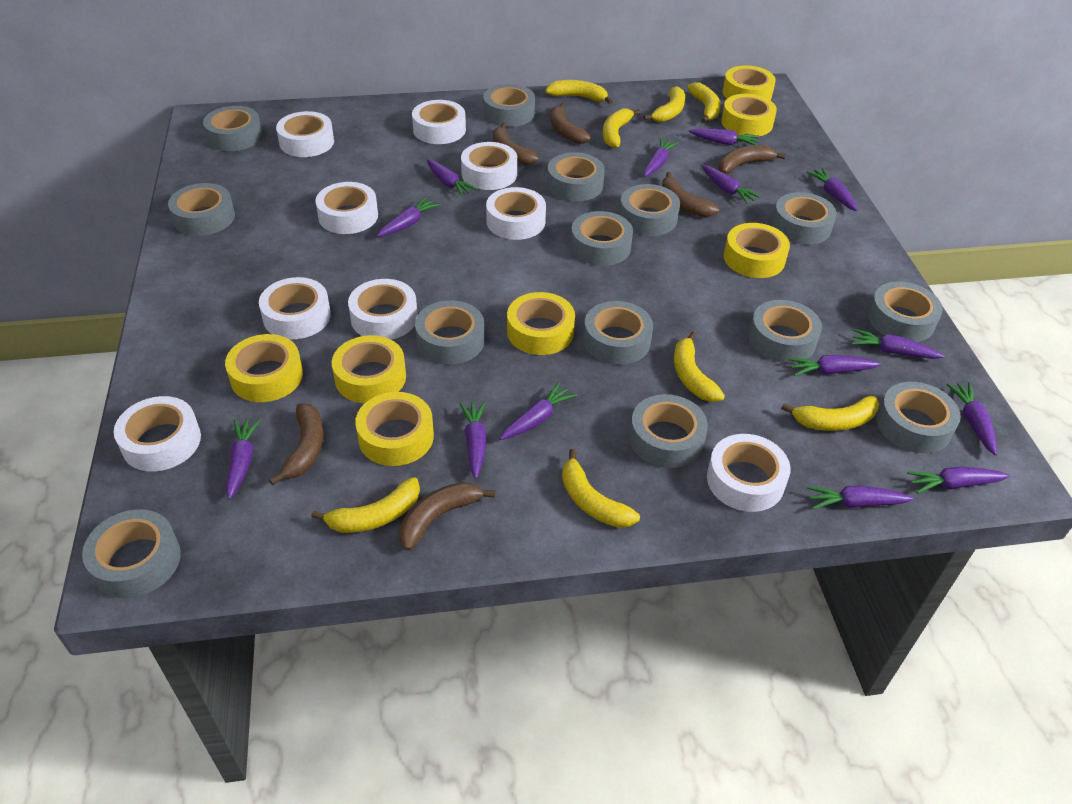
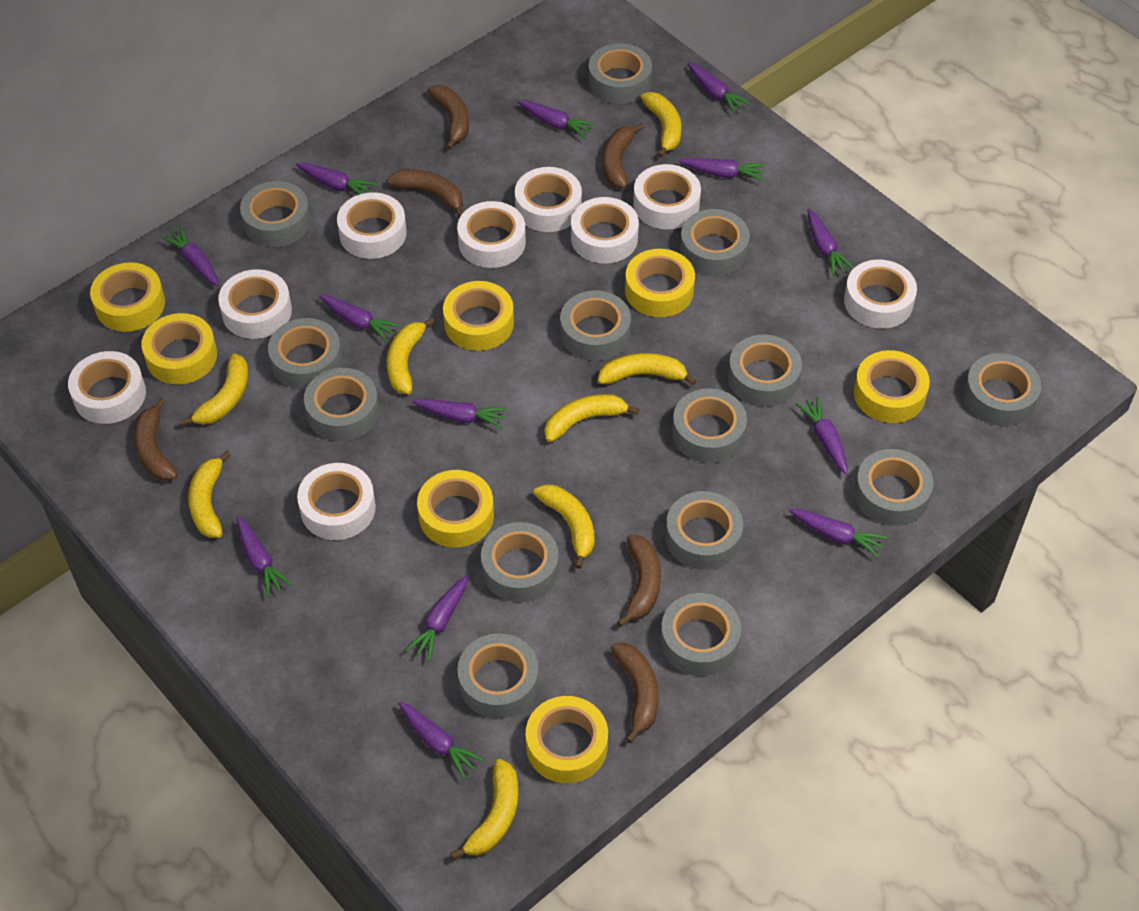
purple carrot: 14 -> 13

